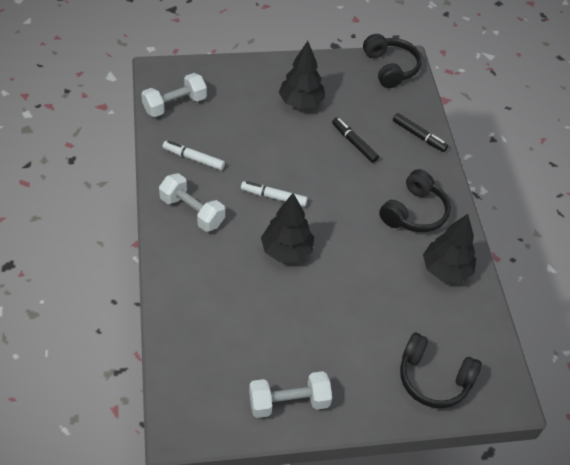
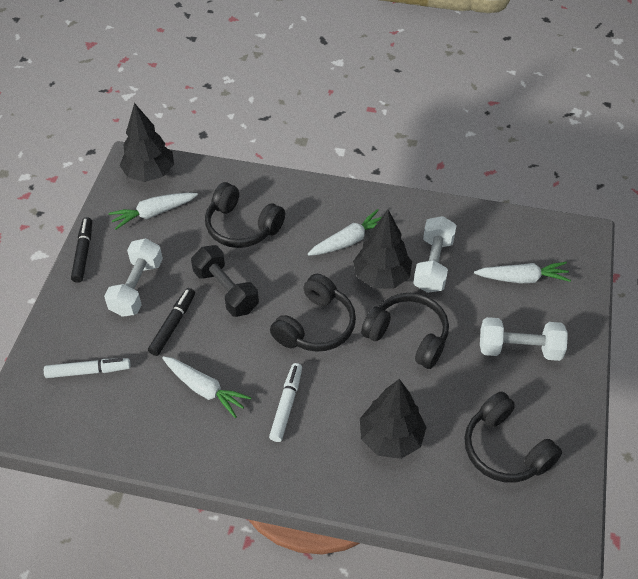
black dumbbell: 0 -> 1
black headphones: 3 -> 4
white carrot: 0 -> 4

